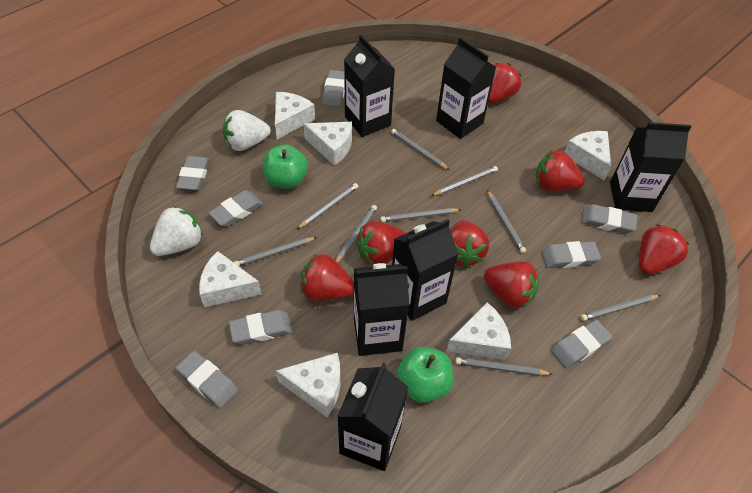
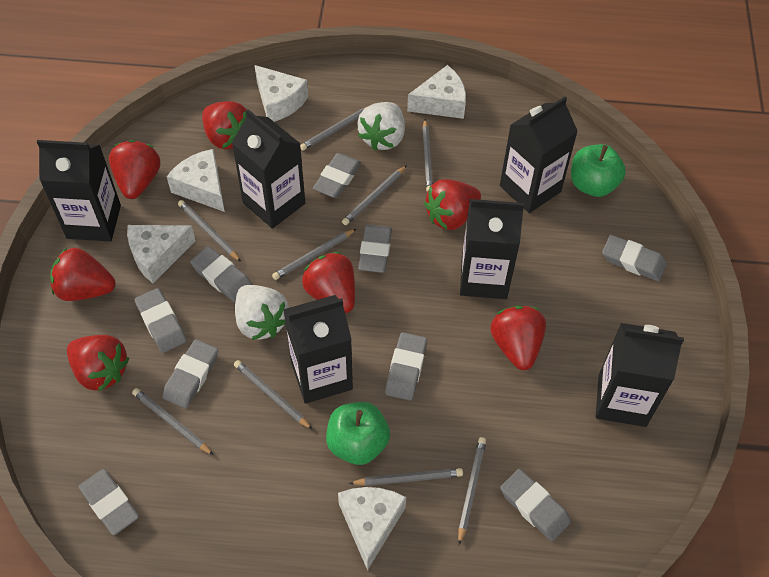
grey eraser: 8 -> 9
white cheese: 6 -> 5

